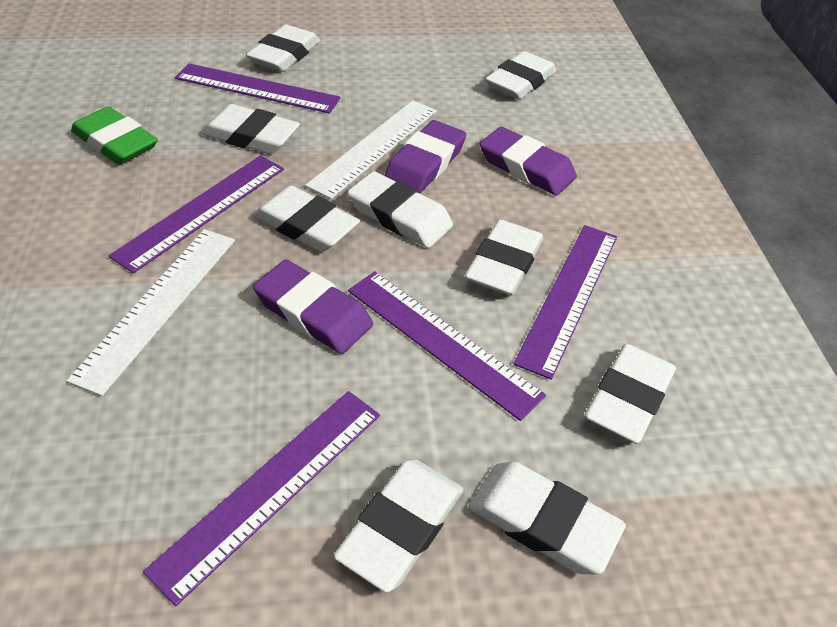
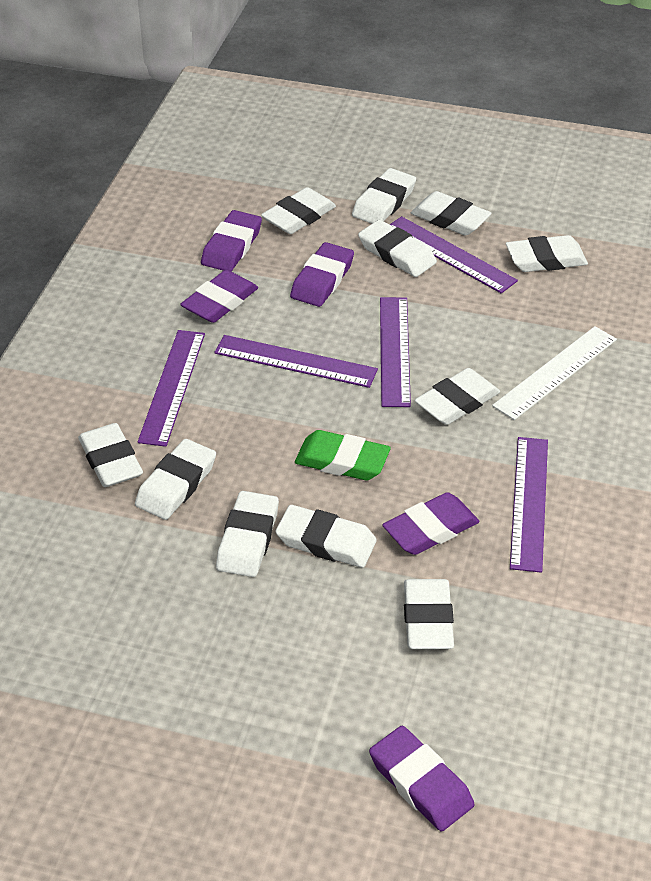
purple eraser: 3 -> 5
white eraser: 9 -> 11
white ruler: 2 -> 1

